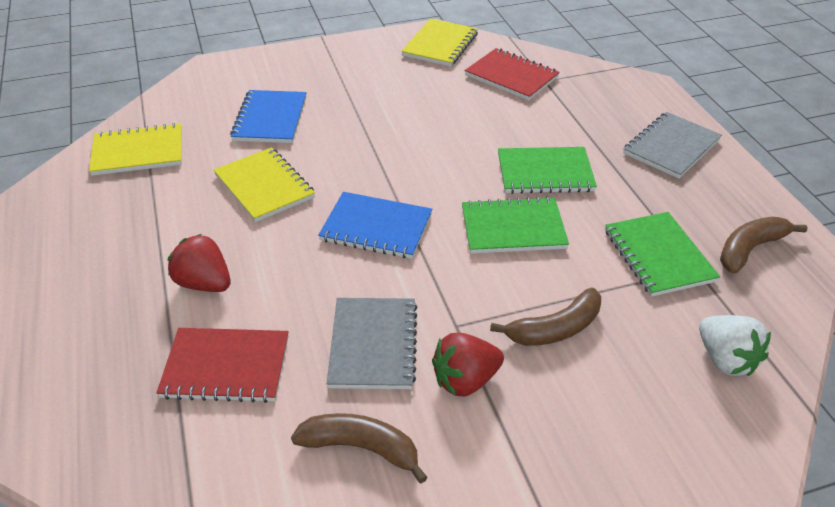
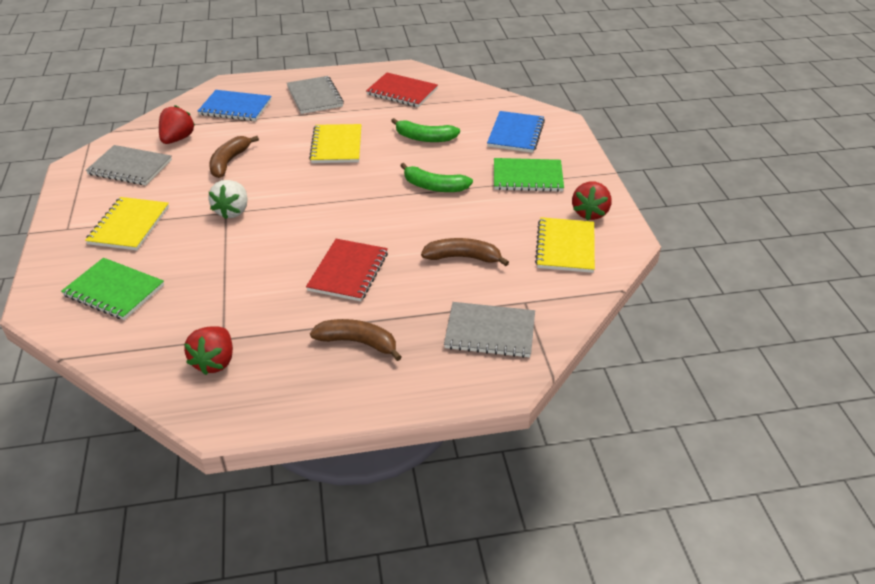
green banana: 0 -> 2
green notebook: 3 -> 2
grey notebook: 2 -> 3
red strawberry: 2 -> 3

